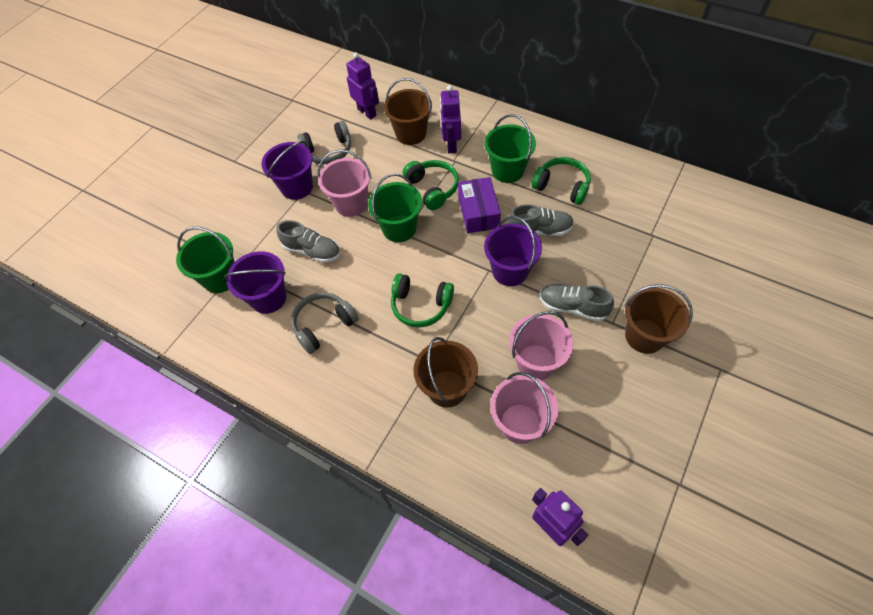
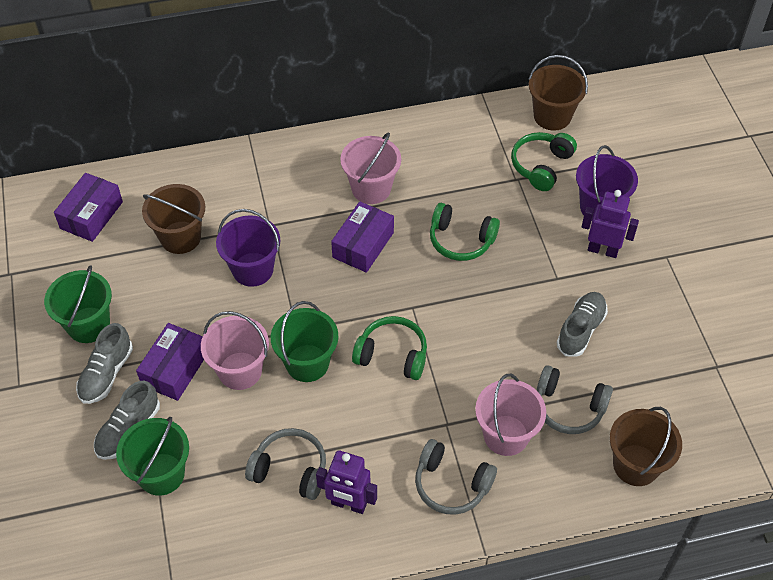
grey headphones: 2 -> 3
purple box: 1 -> 3
purple bucket: 3 -> 2
purple robot: 3 -> 2

